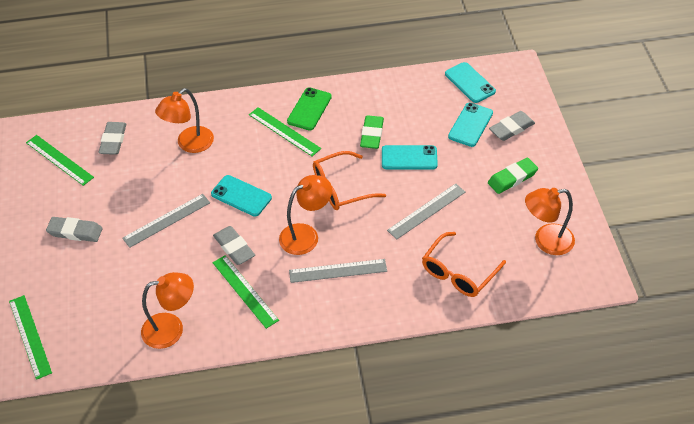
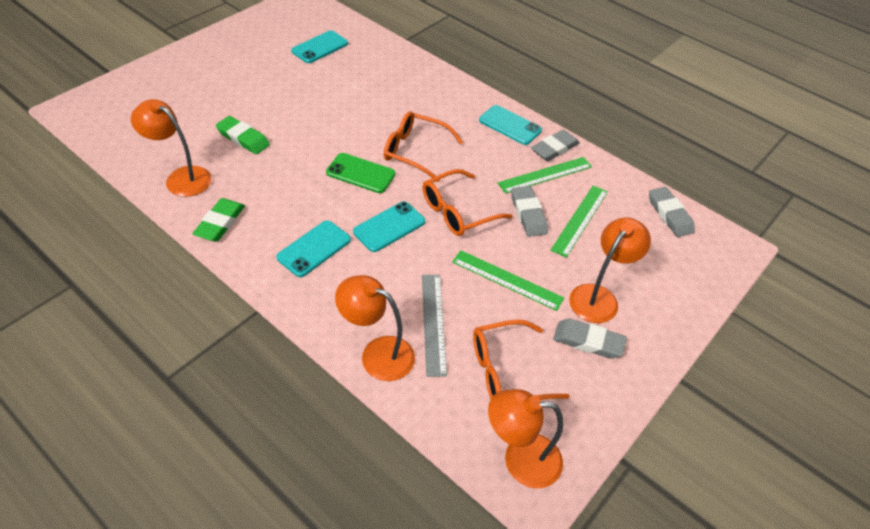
green ruler: 4 -> 3
grey ruler: 3 -> 1
orange glasses: 2 -> 3

